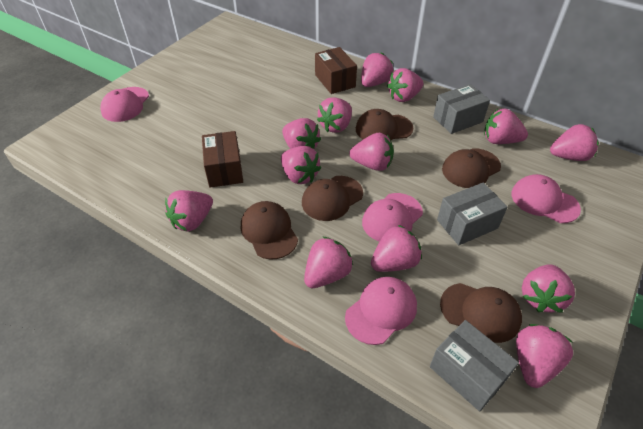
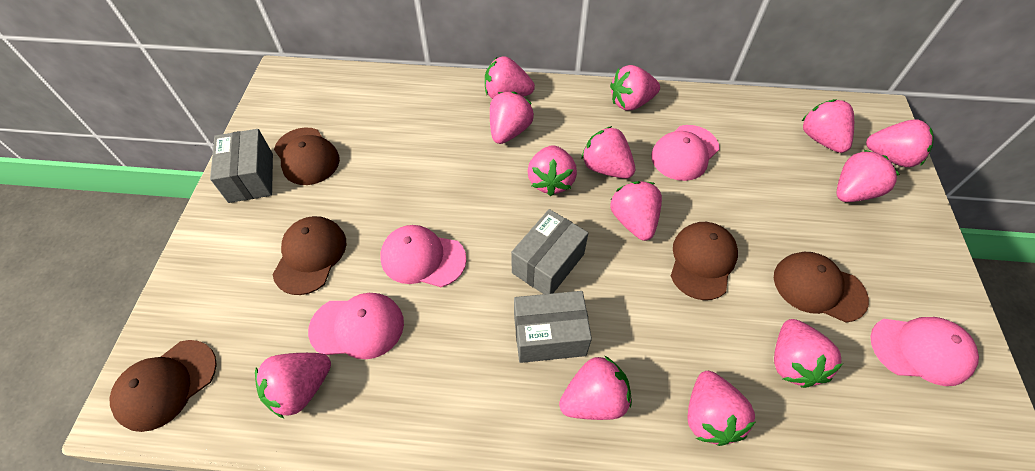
brown box: 2 -> 0

